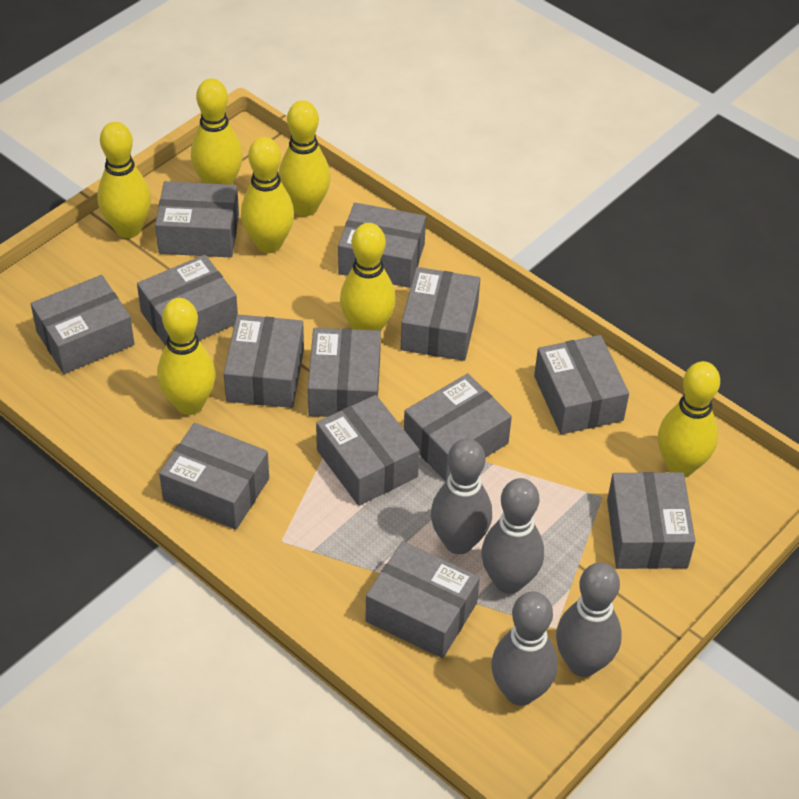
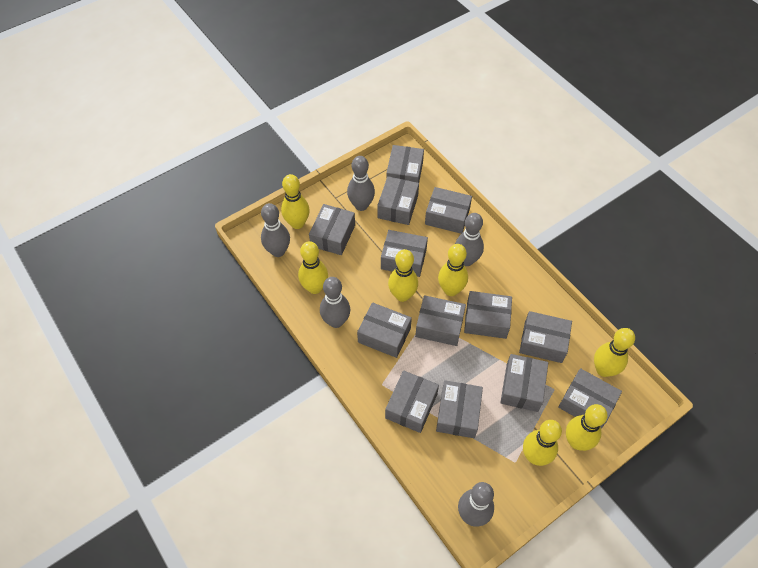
grey bowling pin: 4 -> 5

